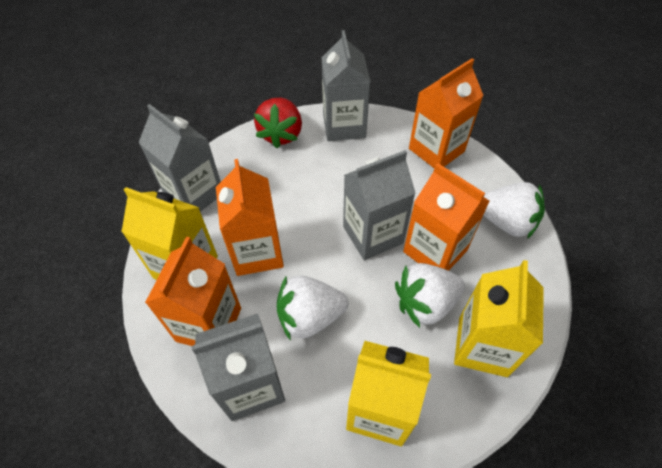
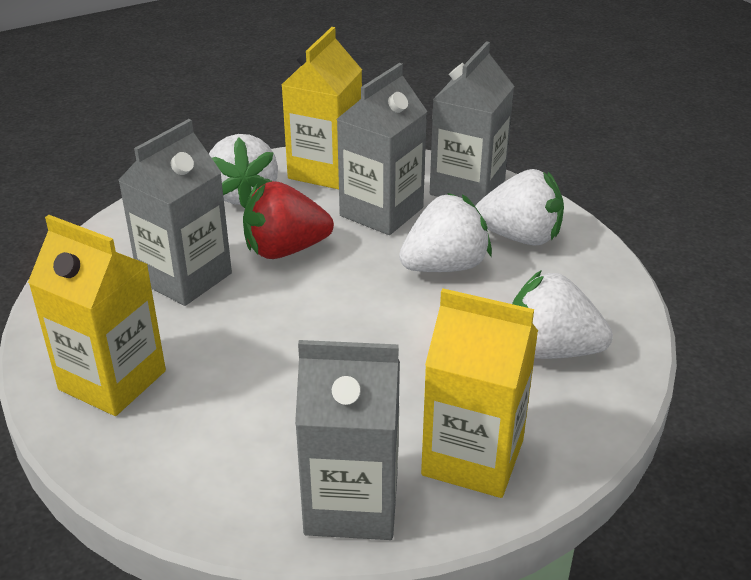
orange carton: 4 -> 0
white strawberry: 3 -> 4

